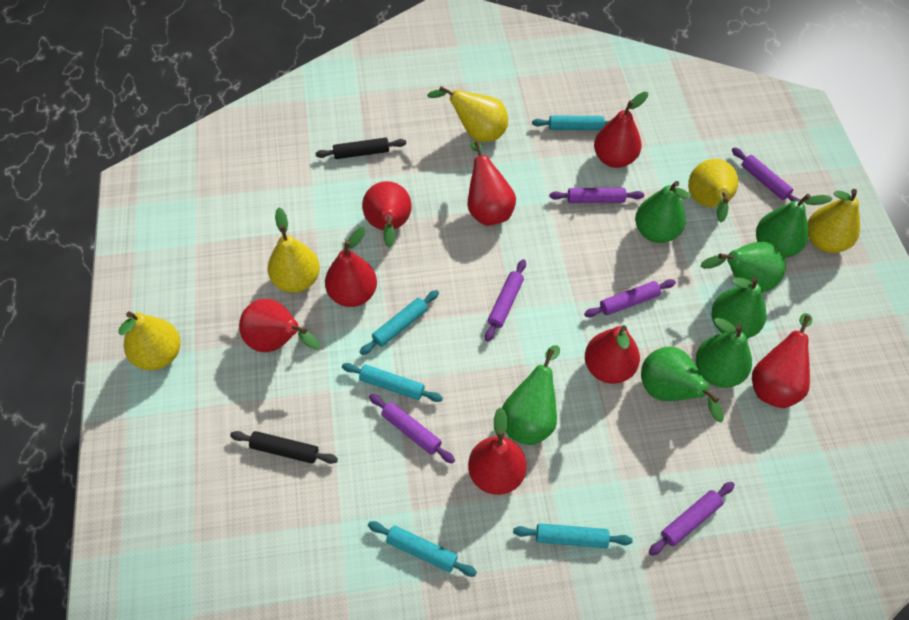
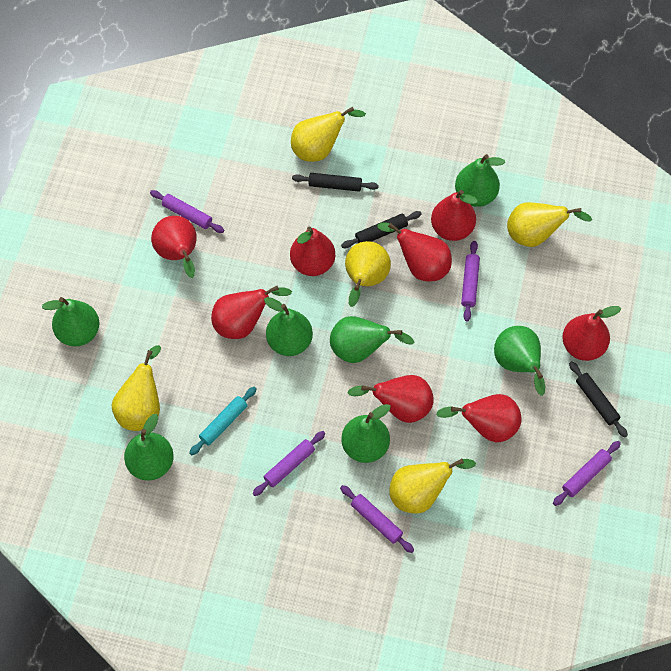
black rolling pin: 2 -> 3
purple rolling pin: 6 -> 5
turquoise rolling pin: 5 -> 1

